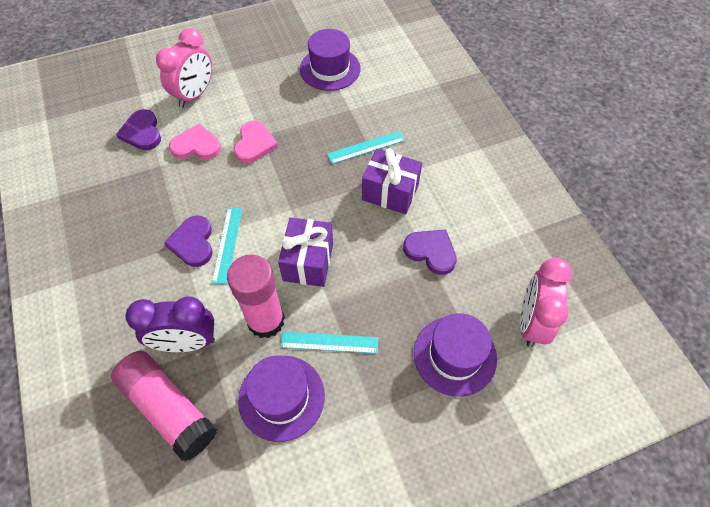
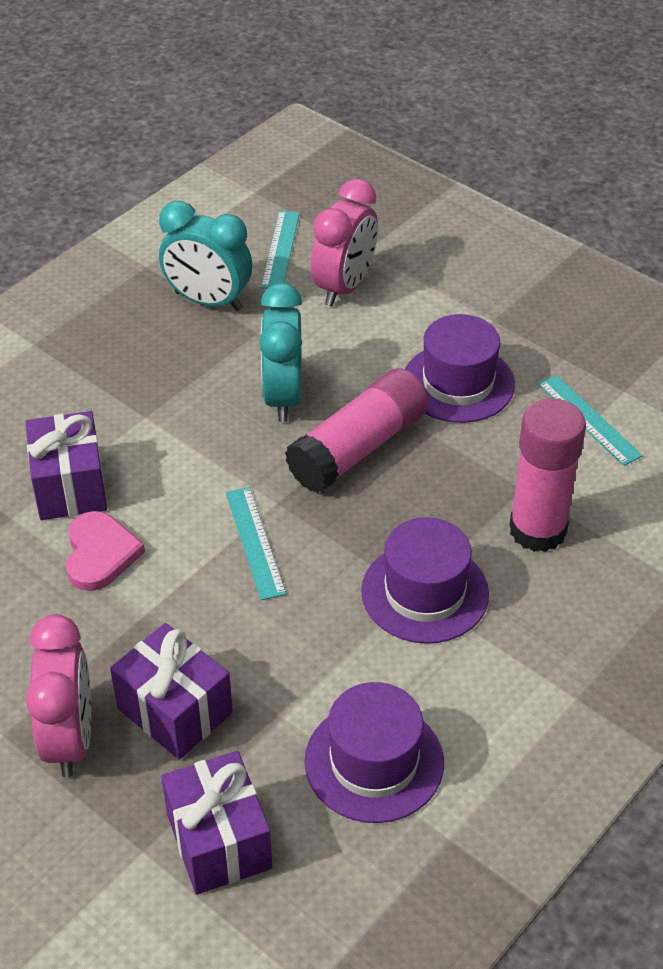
pink heart: 2 -> 1
purple clock: 1 -> 0
purple gift: 2 -> 3
purple heart: 3 -> 0
turquoise clock: 0 -> 2

